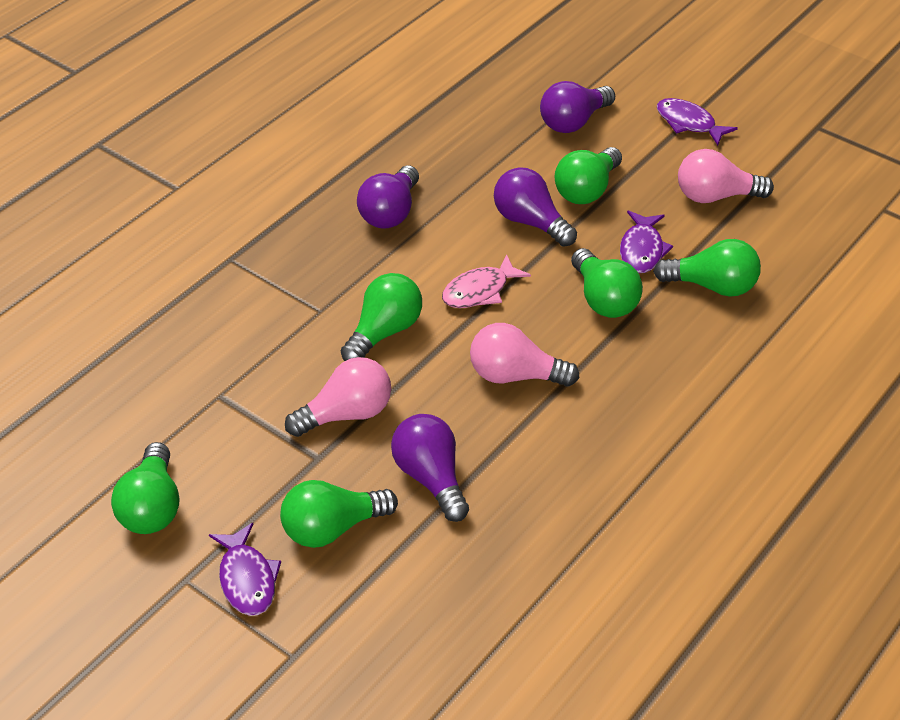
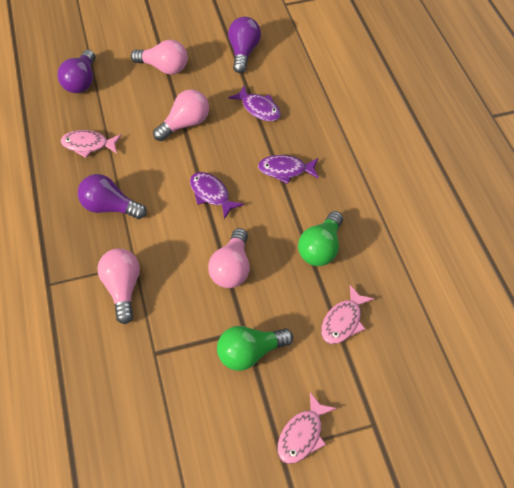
green light bulb: 6 -> 2
pink fish: 1 -> 3
pink light bulb: 3 -> 4
purple light bulb: 4 -> 3

